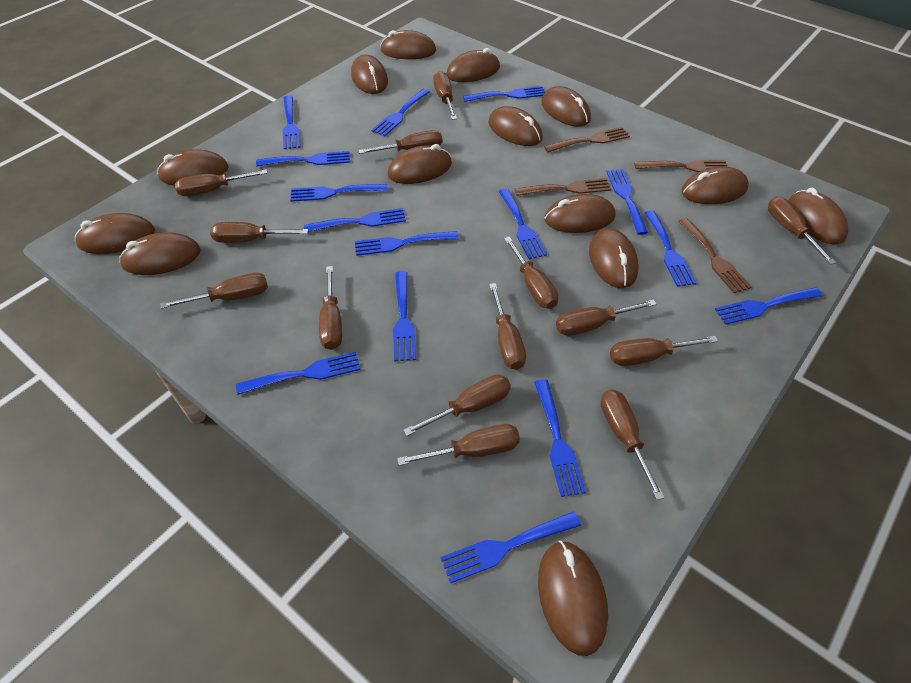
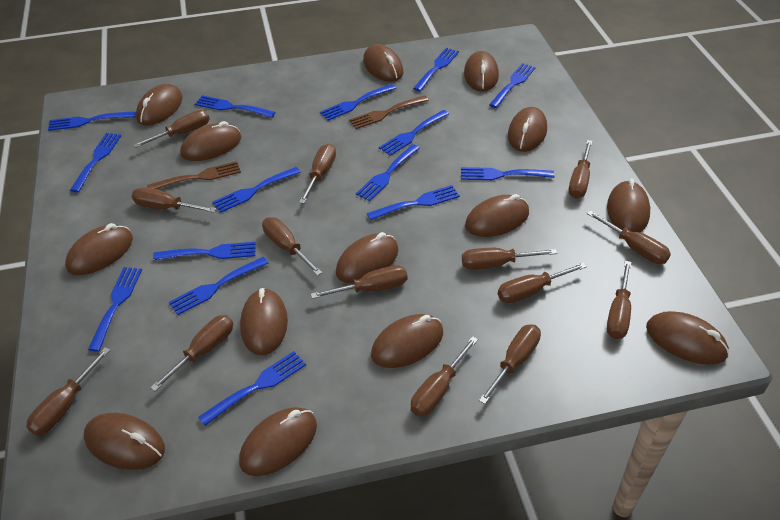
brown fork: 4 -> 2

